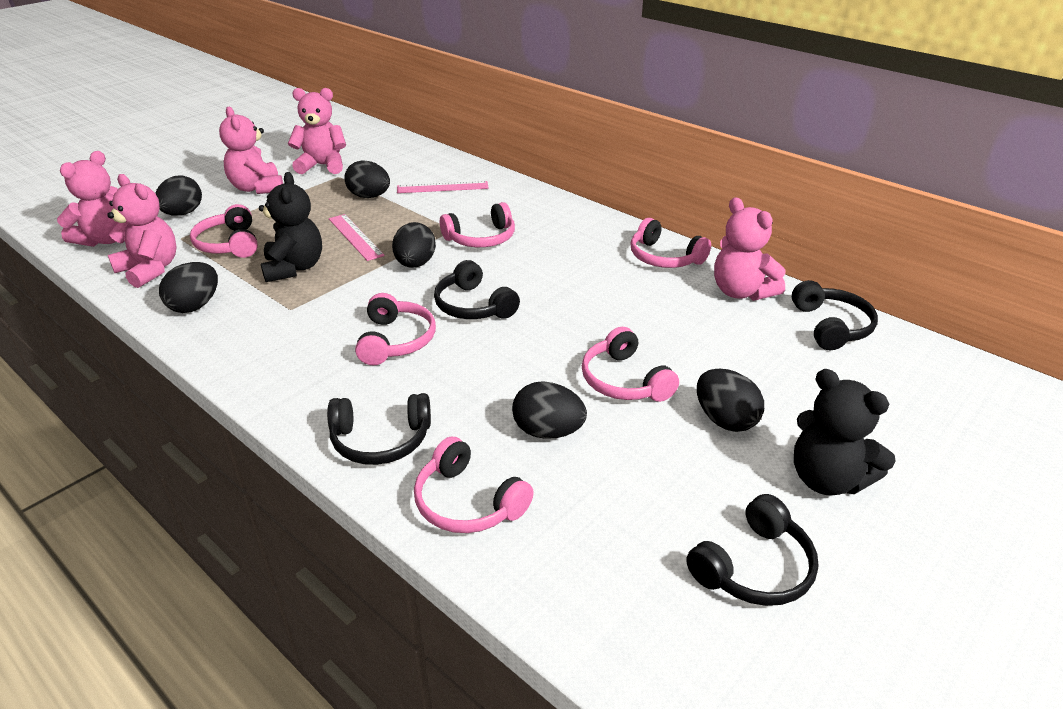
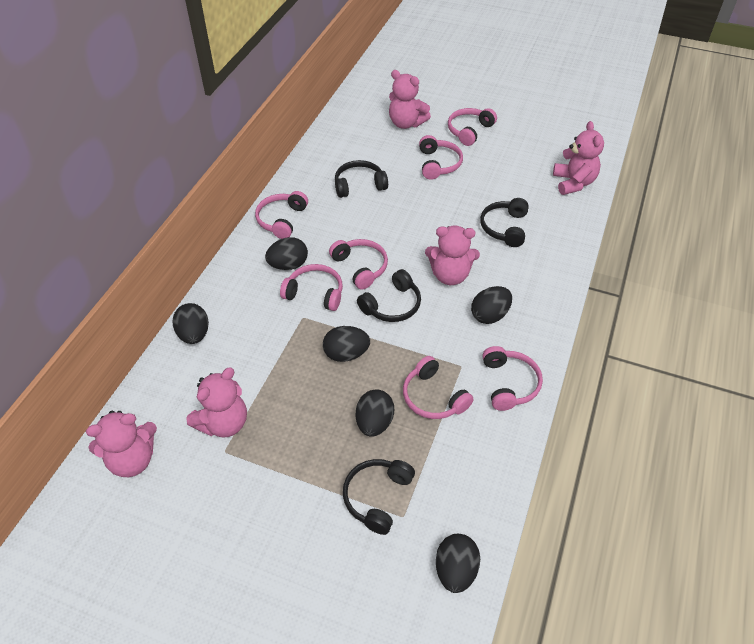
black teddy bear: 2 -> 0
pink headphones: 6 -> 7
pink ruler: 2 -> 0

